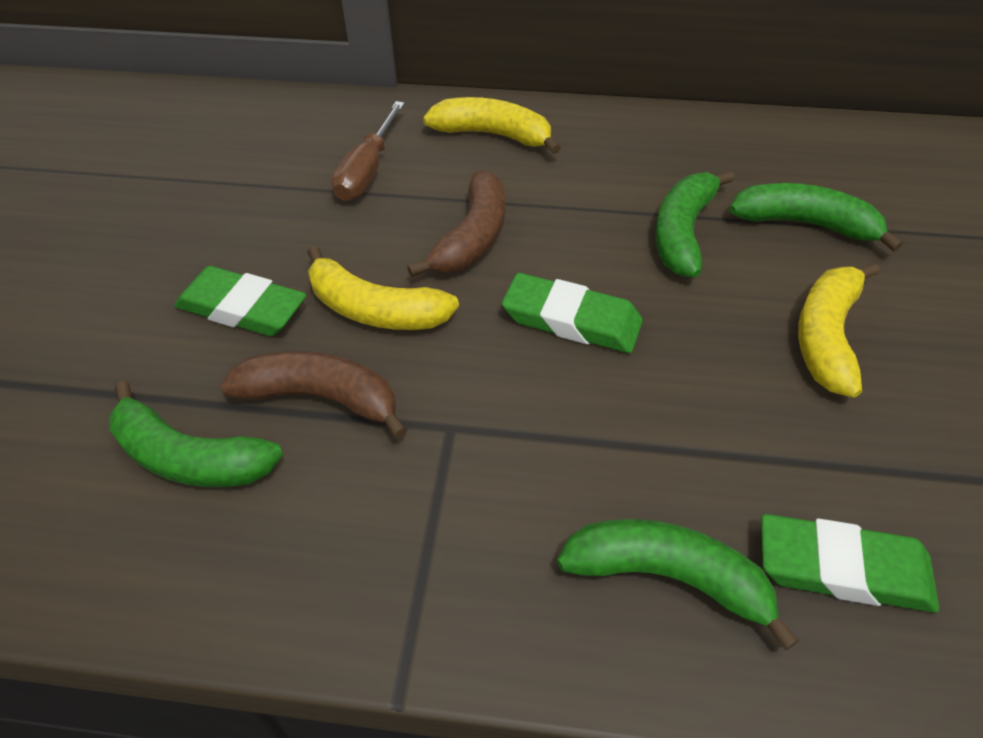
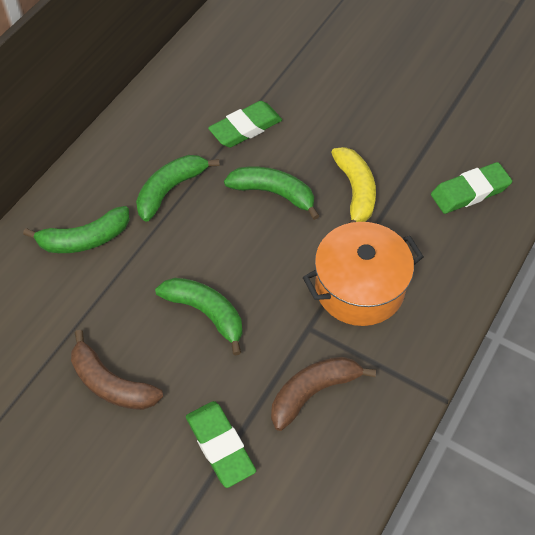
brown screwdriver: 1 -> 0
orange pot: 0 -> 1
yellow banana: 3 -> 1

